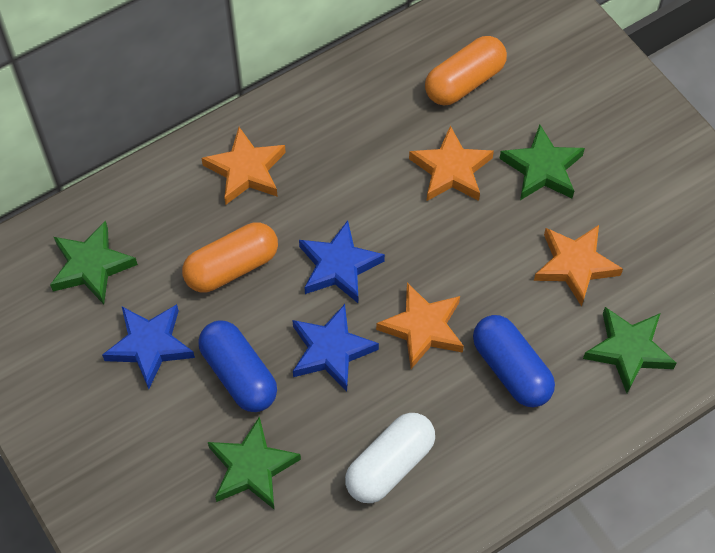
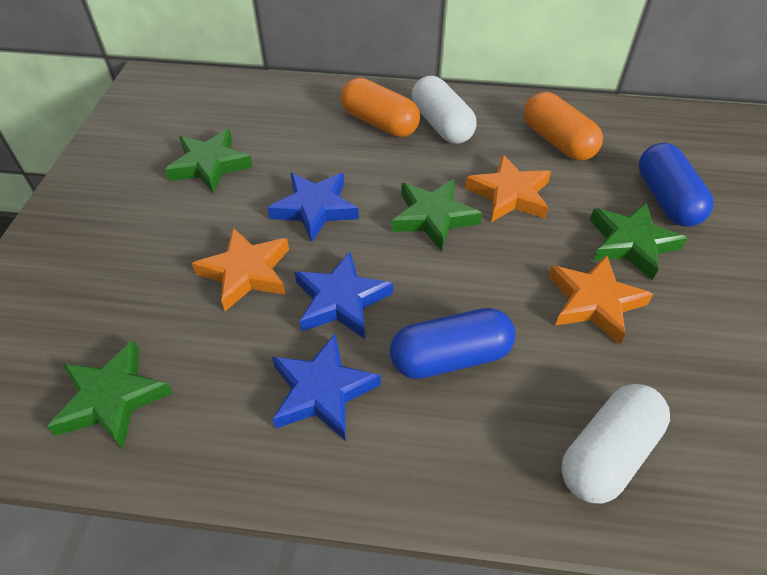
orange star: 4 -> 3
white capsule: 1 -> 2

